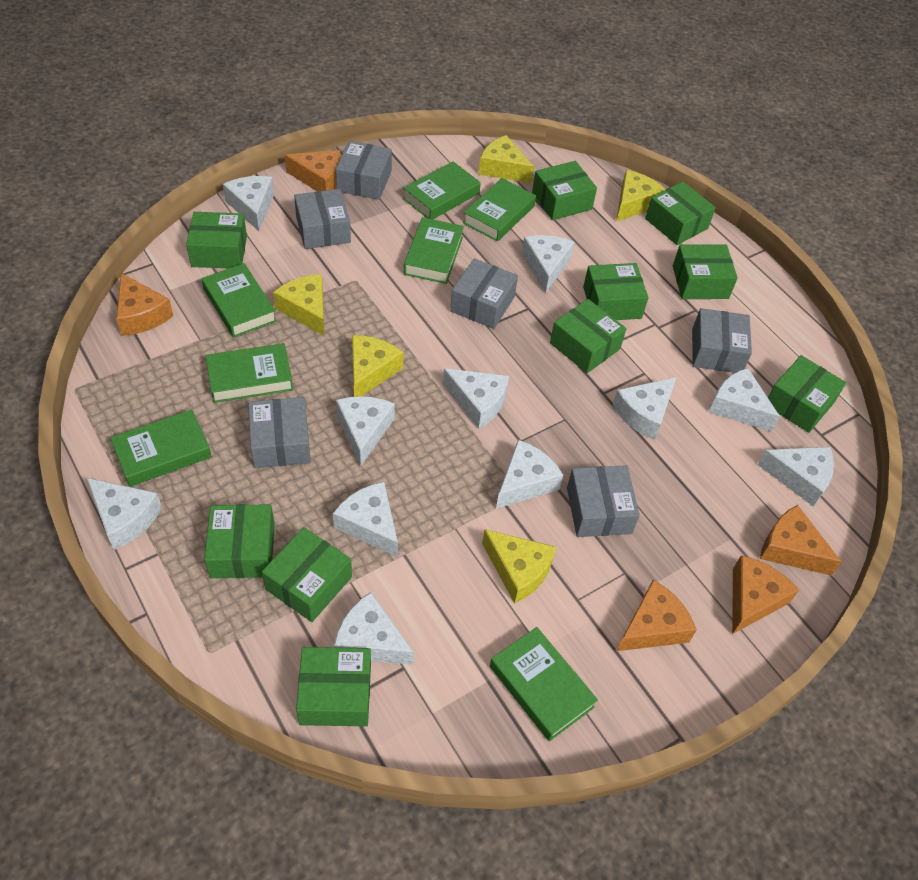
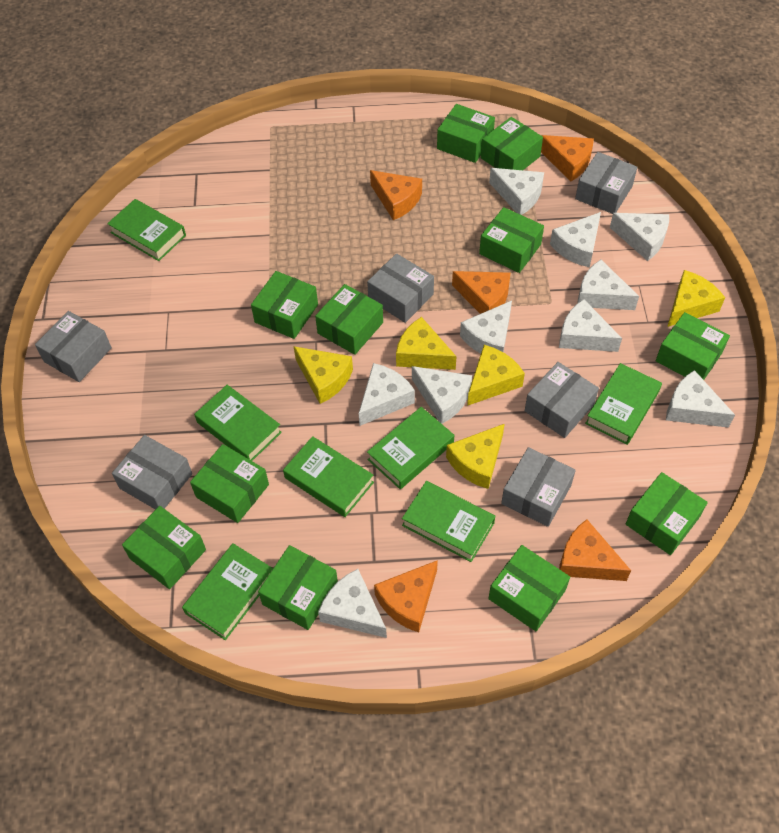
green box: 10 -> 11
white cheese: 11 -> 10

